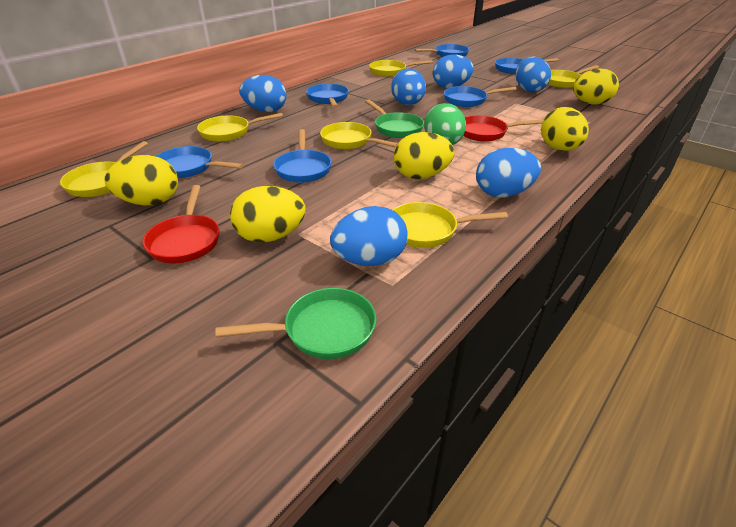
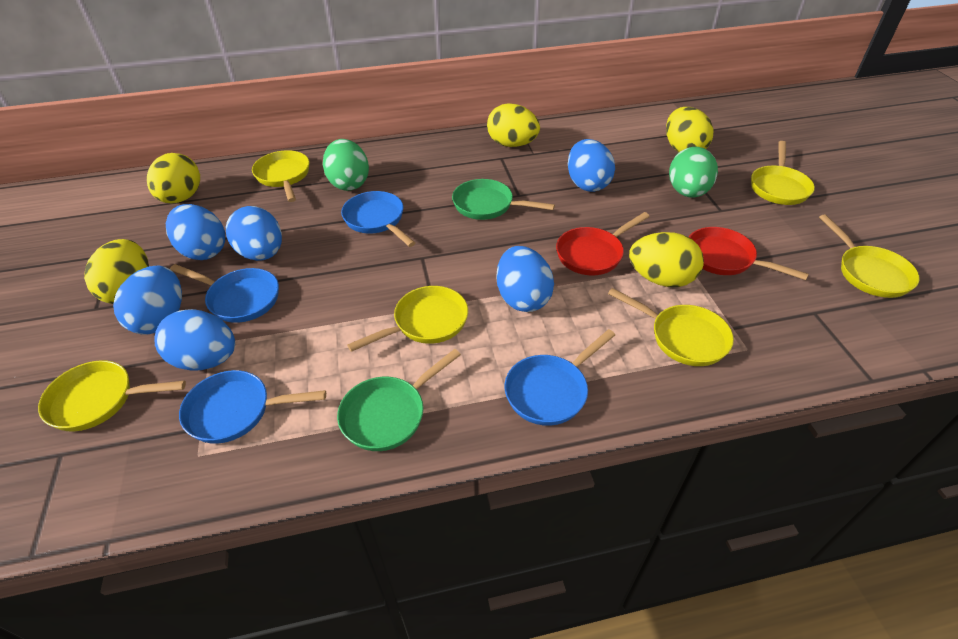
blue pan: 6 -> 4
green egg: 1 -> 2

